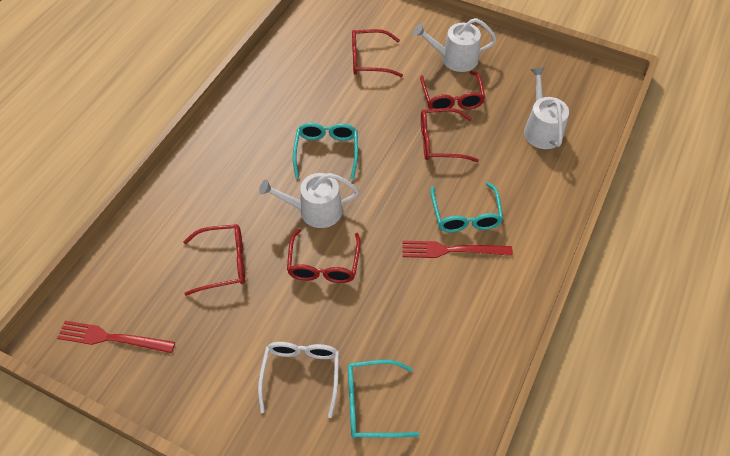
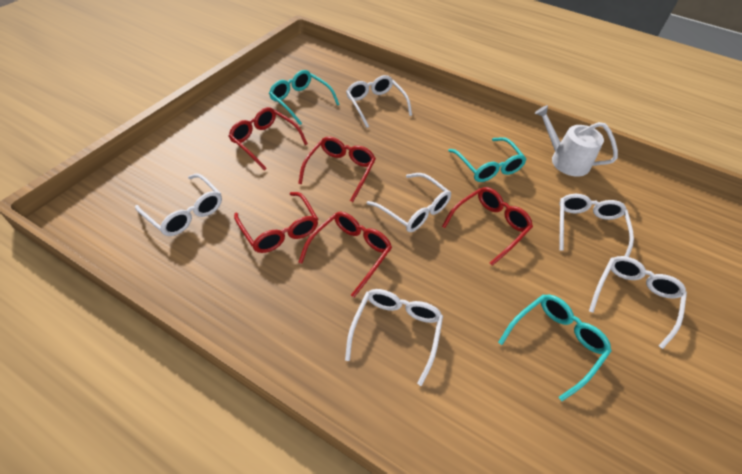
red fork: 2 -> 0
white glasses: 1 -> 6
white watering can: 3 -> 1

